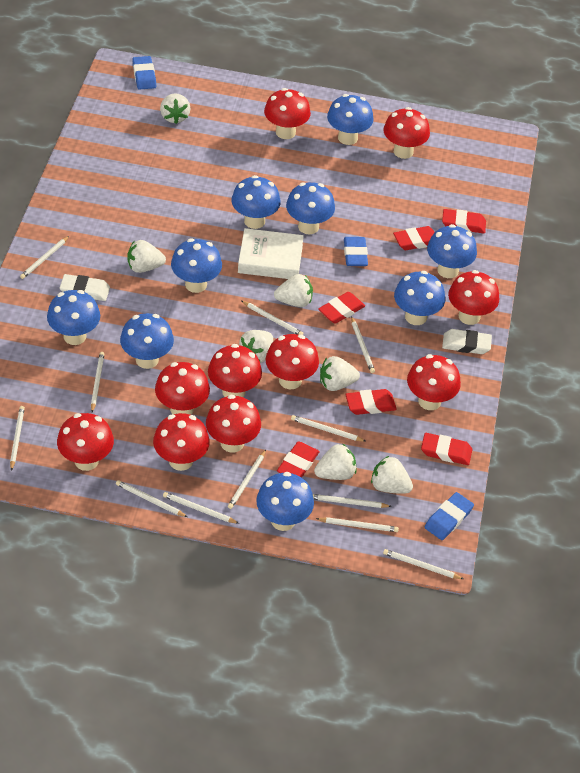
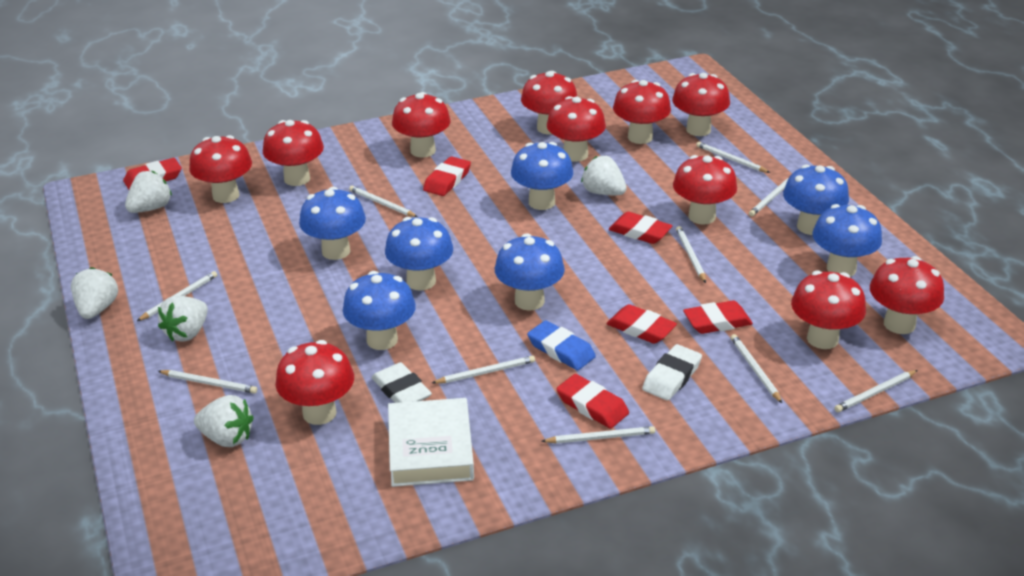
blue eraser: 3 -> 1
blue mushroom: 9 -> 7
red mushroom: 10 -> 11
white pencil: 12 -> 10
white strawberry: 7 -> 5

